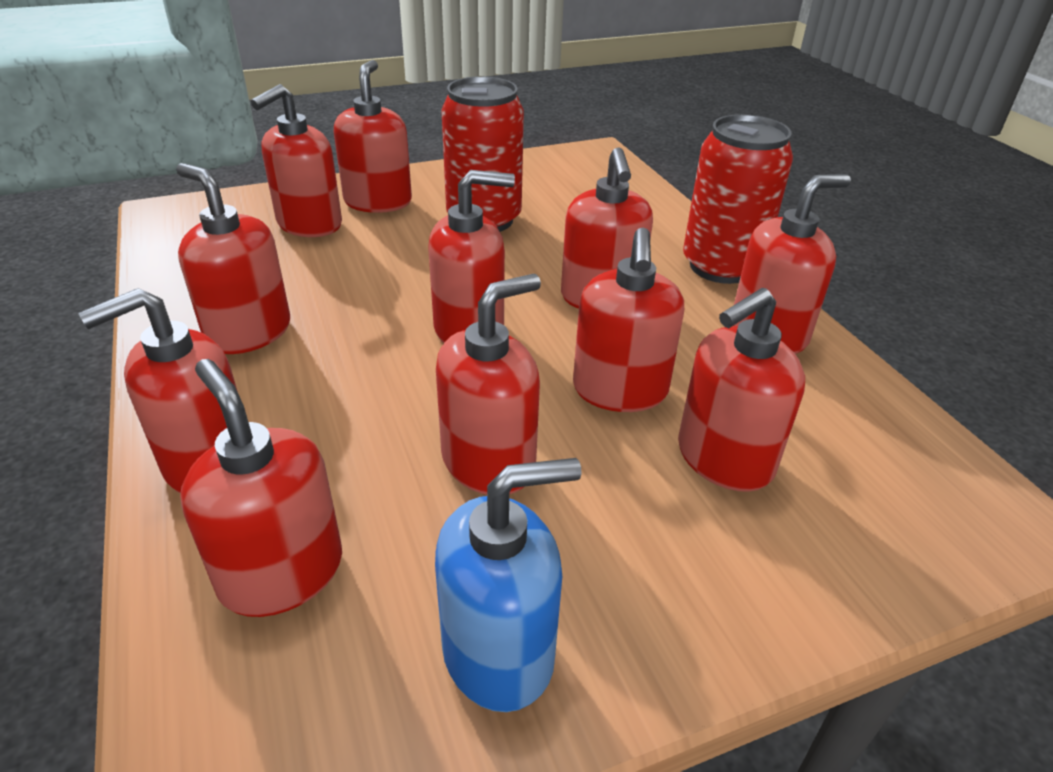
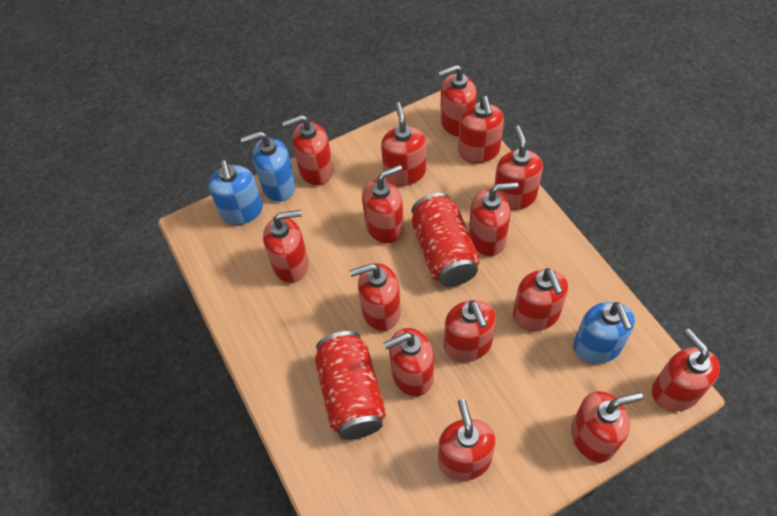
blue soap dispenser: 1 -> 3
red soap dispenser: 11 -> 15

